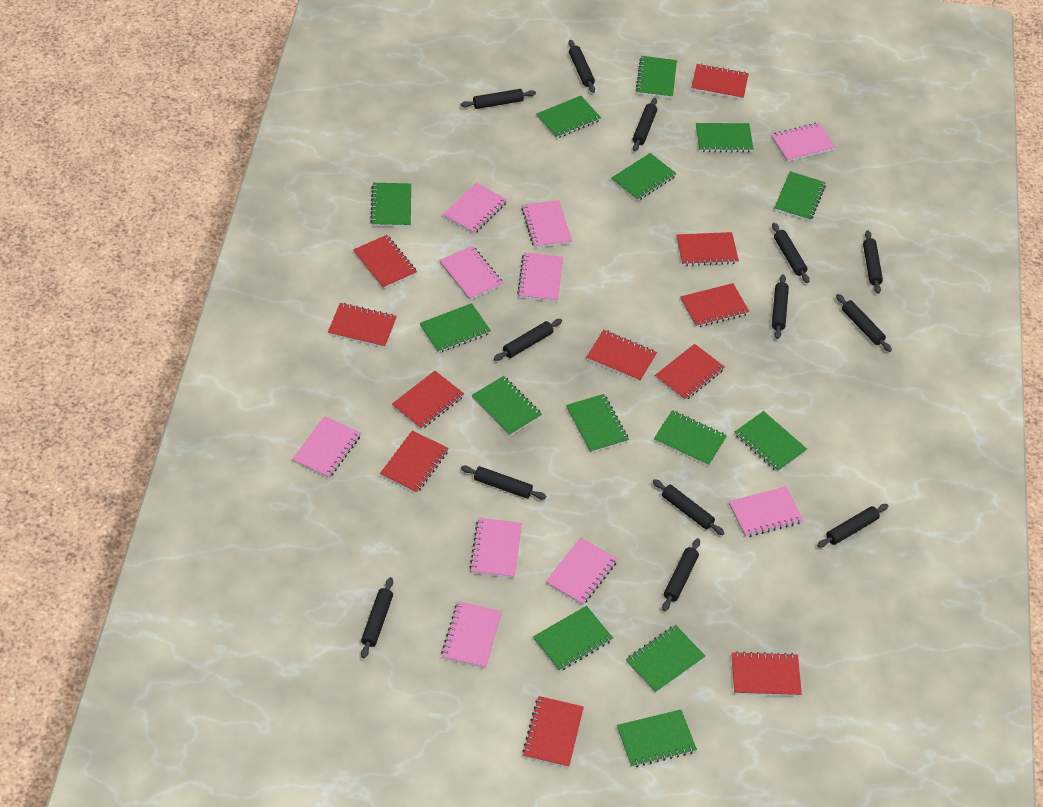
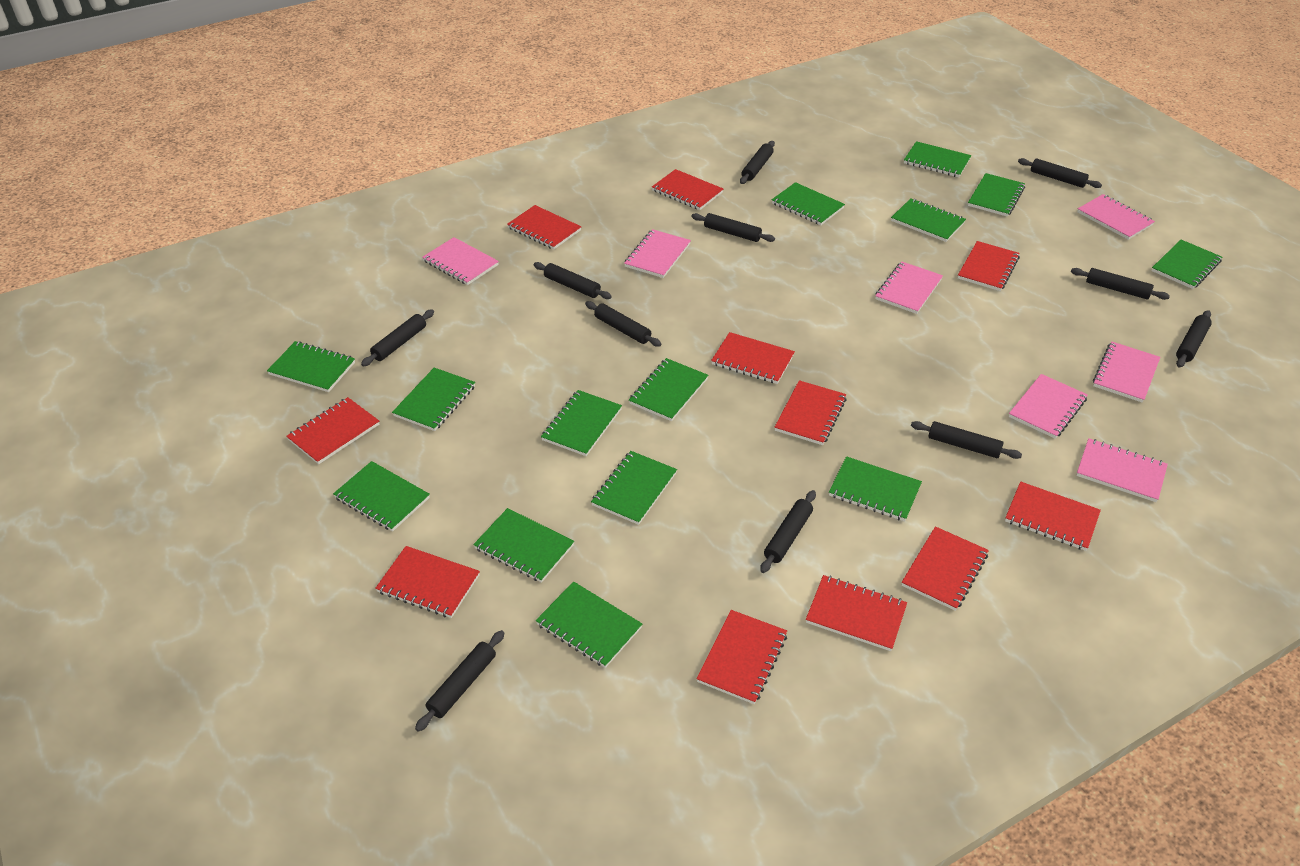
black rolling pin: 13 -> 11
pink notebook: 10 -> 7

